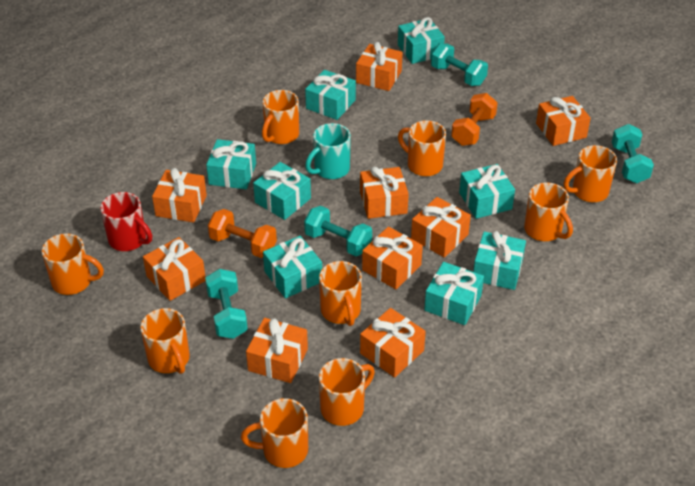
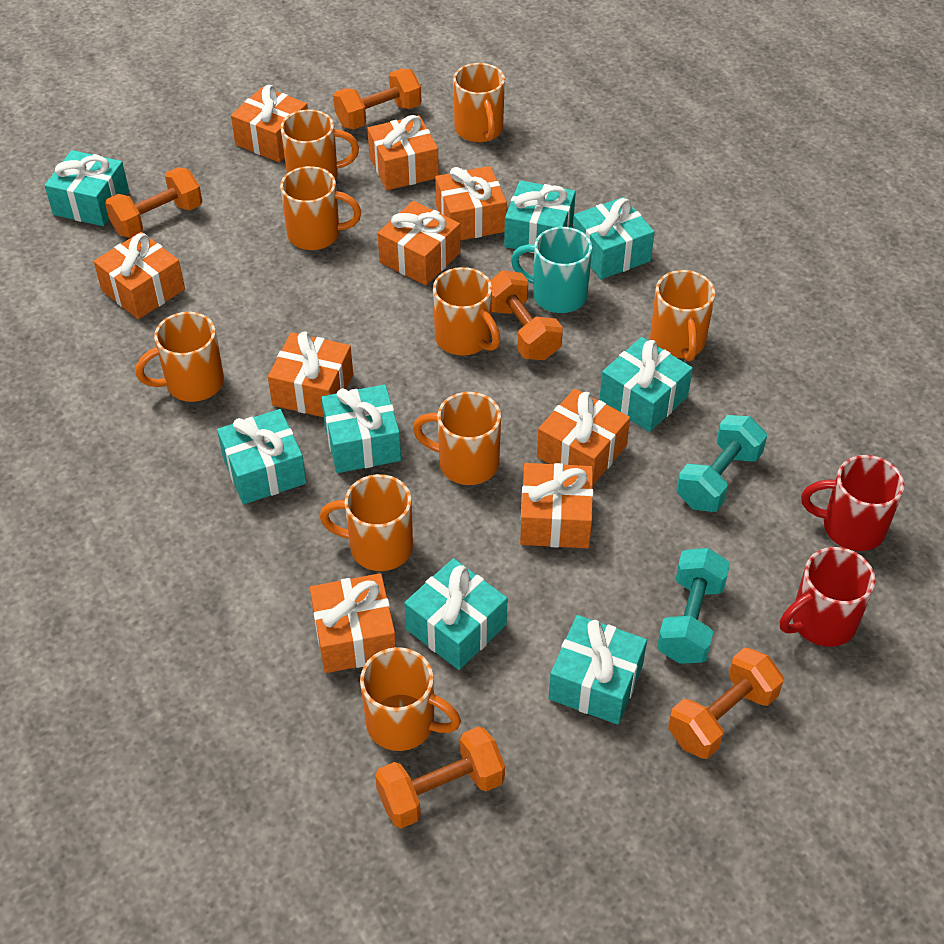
orange dumbbell: 2 -> 5
red mug: 1 -> 2
turquoise dumbbell: 4 -> 2

